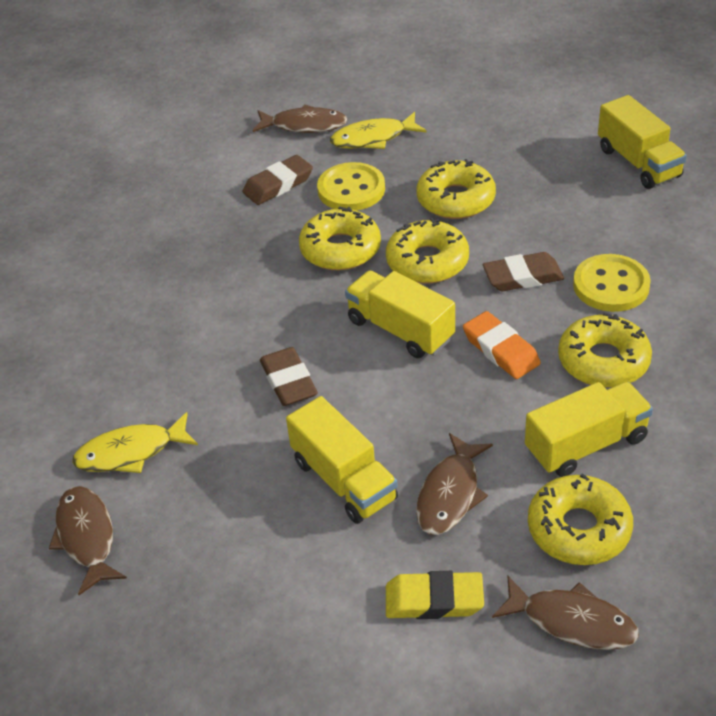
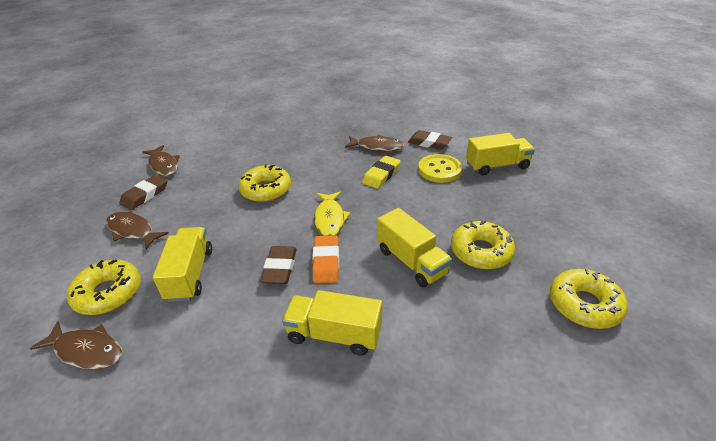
yellow button: 2 -> 1
yellow donut: 5 -> 4
yellow fish: 2 -> 1

